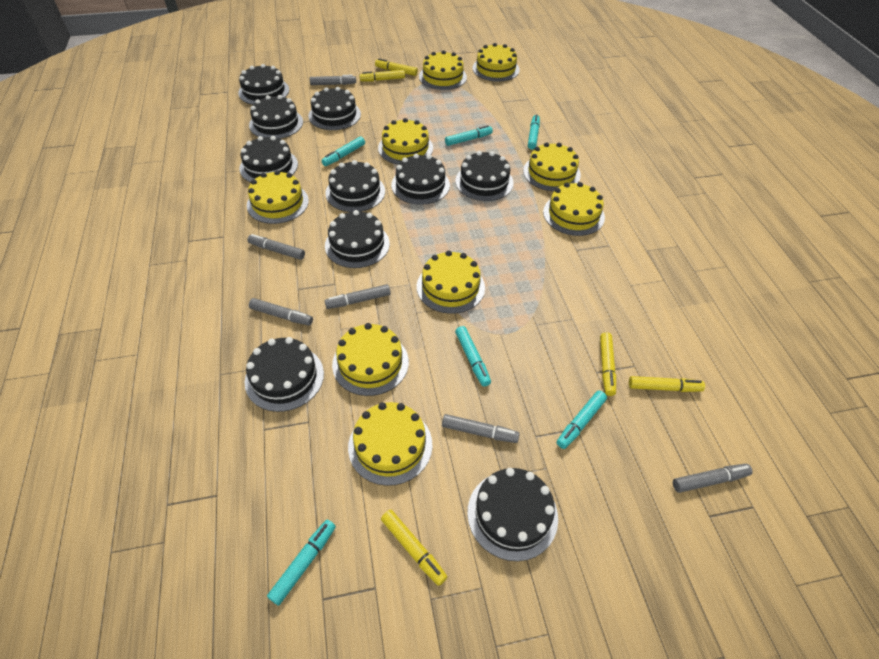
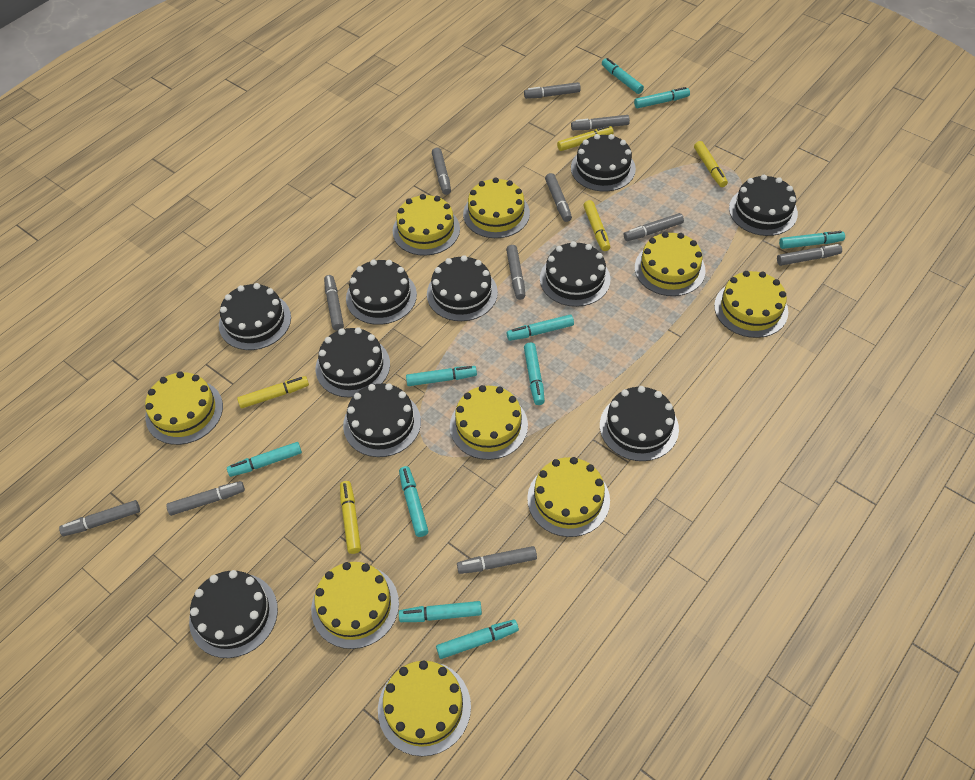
grey marker: 6 -> 11
turquoise marker: 6 -> 10

